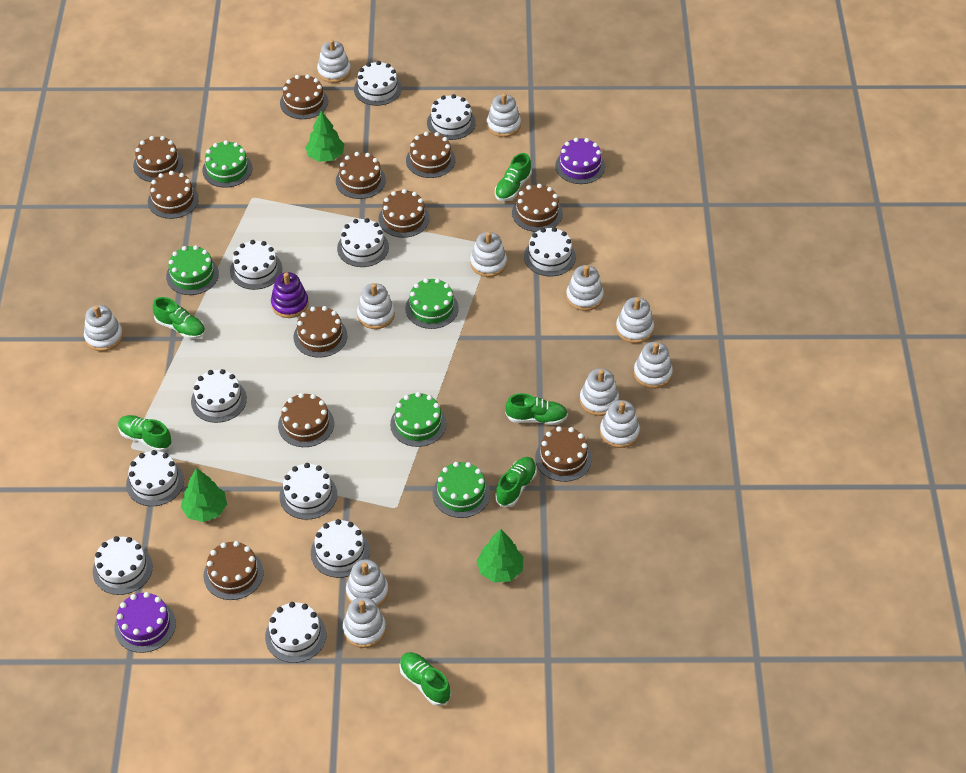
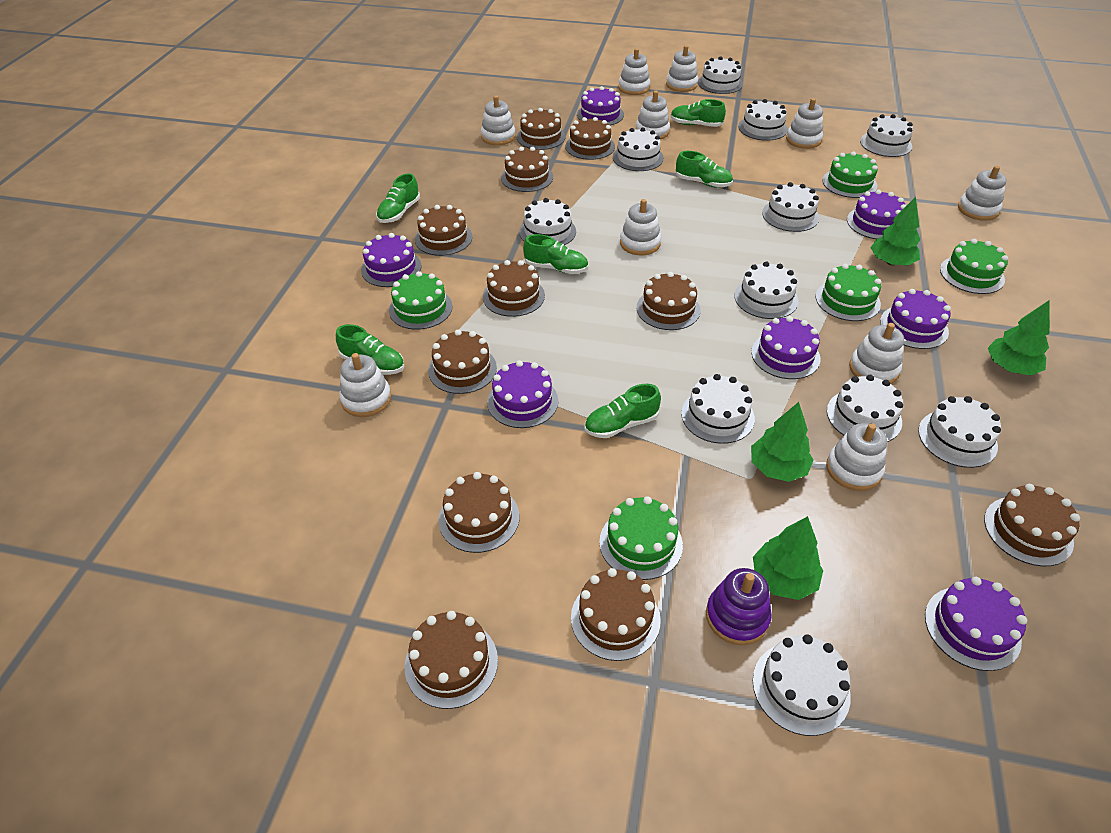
green tree: 3 -> 4
purple cake: 2 -> 7
white stacking toy: 12 -> 10

